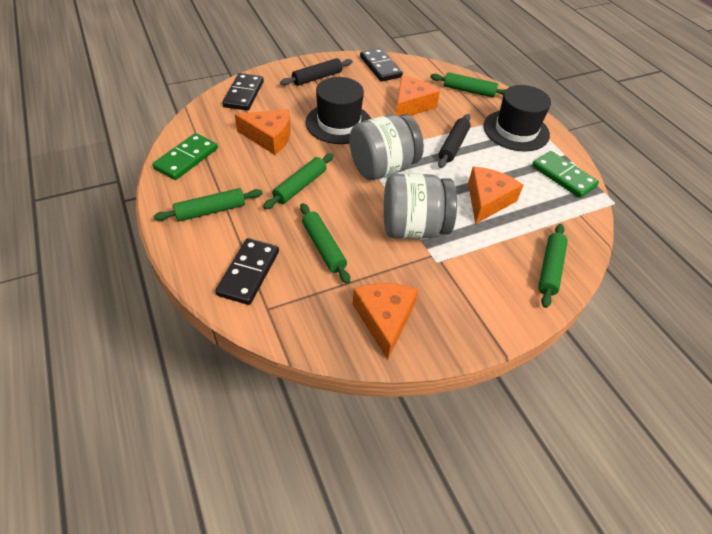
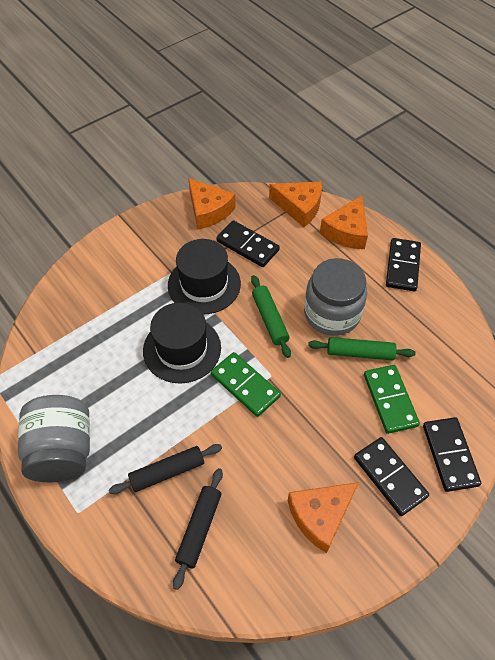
black domino: 3 -> 4
green rolling pin: 5 -> 2

